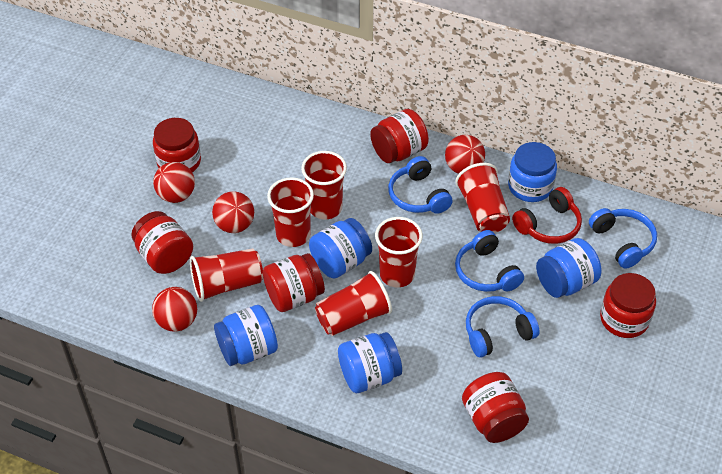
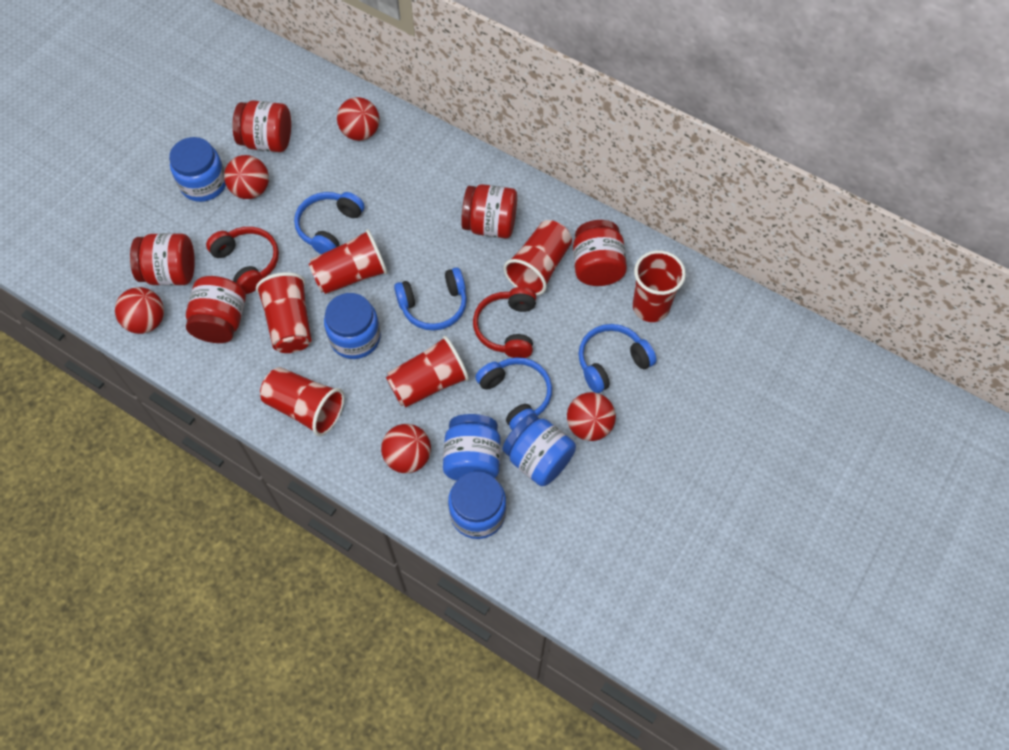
red ball: 4 -> 5
red headphones: 1 -> 2
red jar: 6 -> 5

